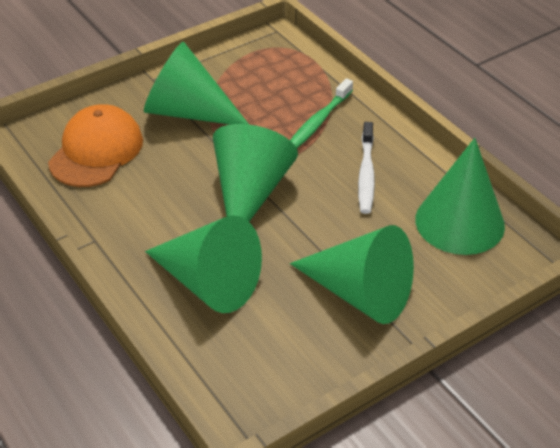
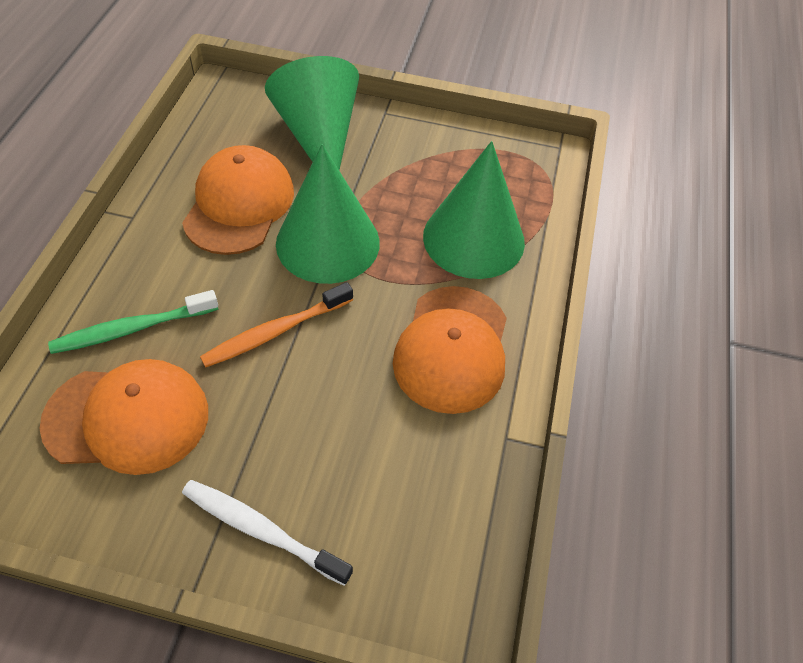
green cone: 5 -> 3
orange cap: 1 -> 3
orange toothbrush: 0 -> 1

